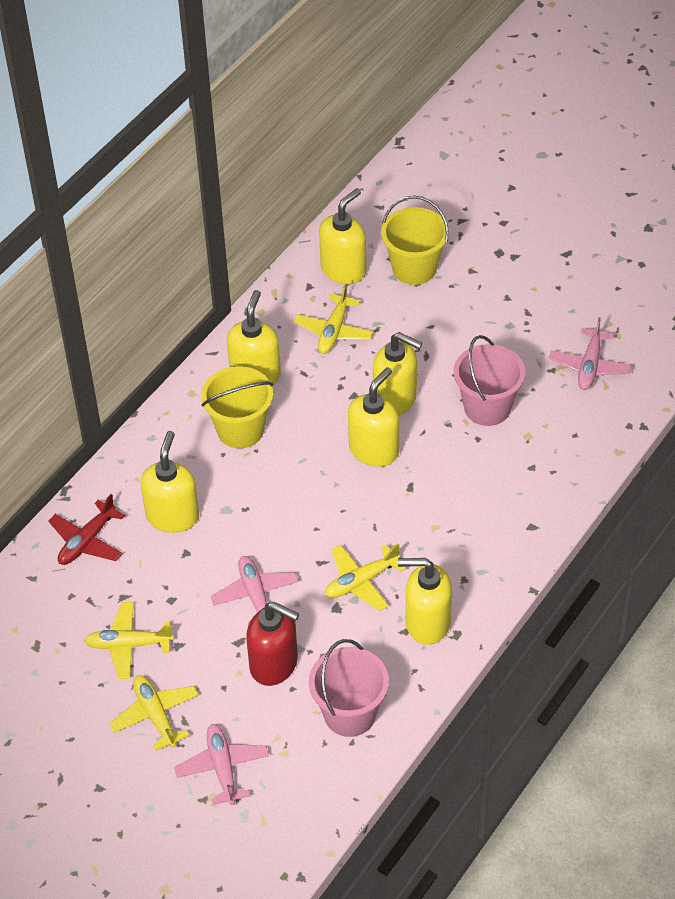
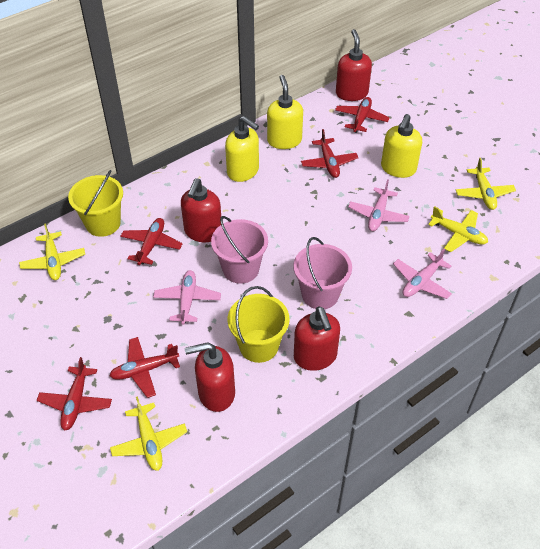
red plane: 1 -> 5
red soap dispenser: 1 -> 4
yellow soap dispenser: 6 -> 3

